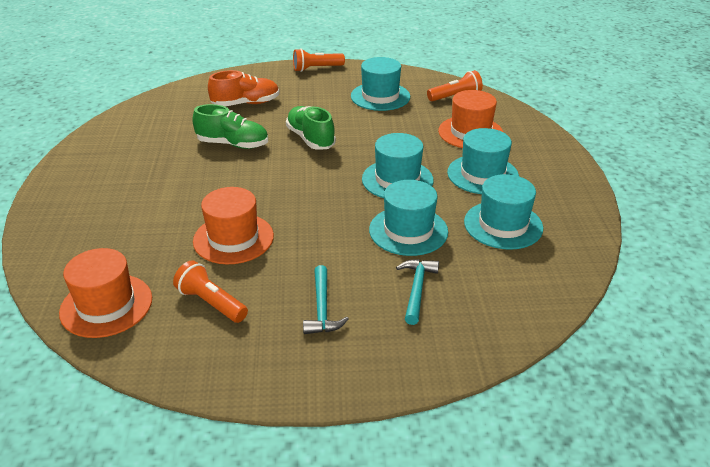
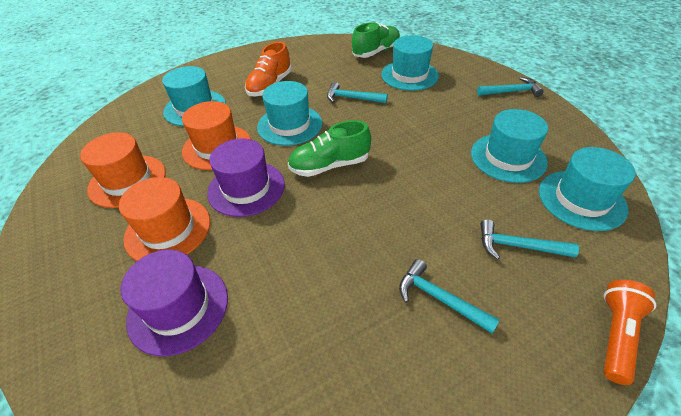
orange flashlight: 3 -> 1
purple hat: 0 -> 2
turquoise hammer: 2 -> 4

